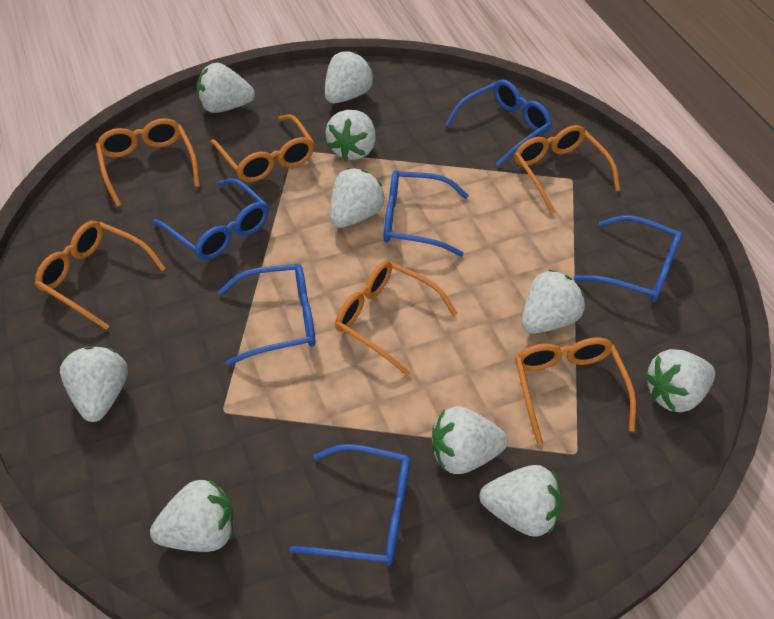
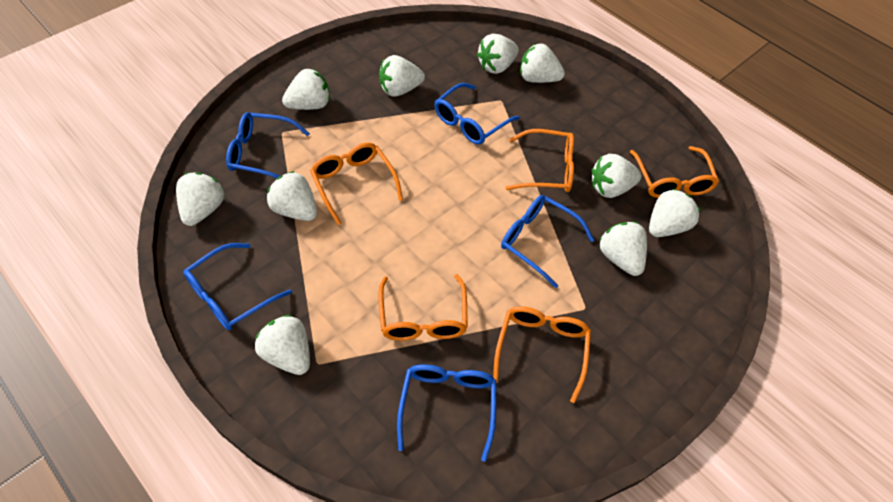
blue glasses: 6 -> 5
orange glasses: 6 -> 5

